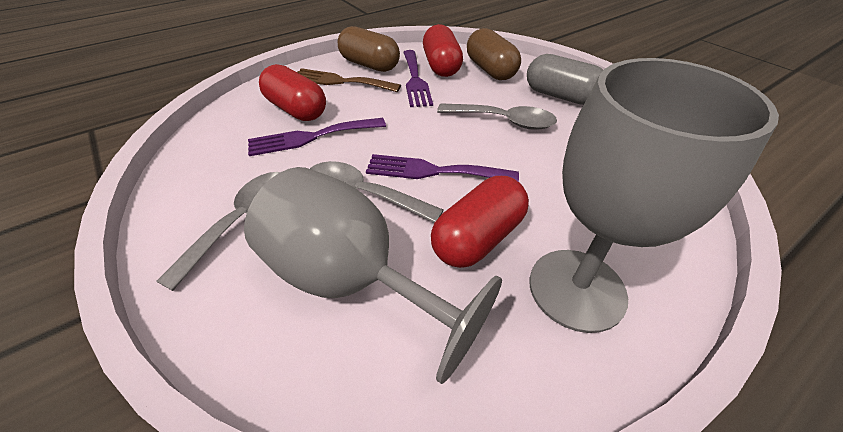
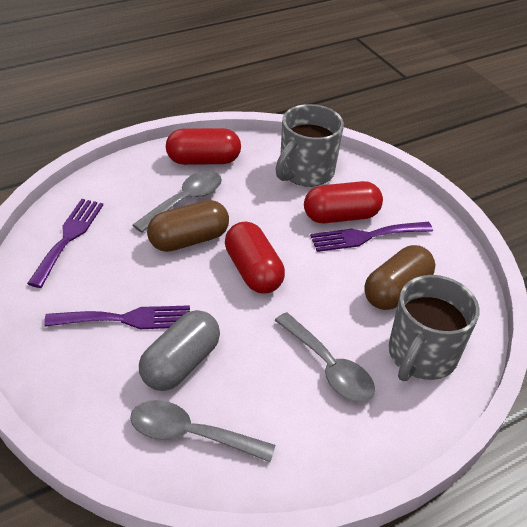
brown fork: 1 -> 0
grey goblet: 2 -> 0
grey mug: 0 -> 2

